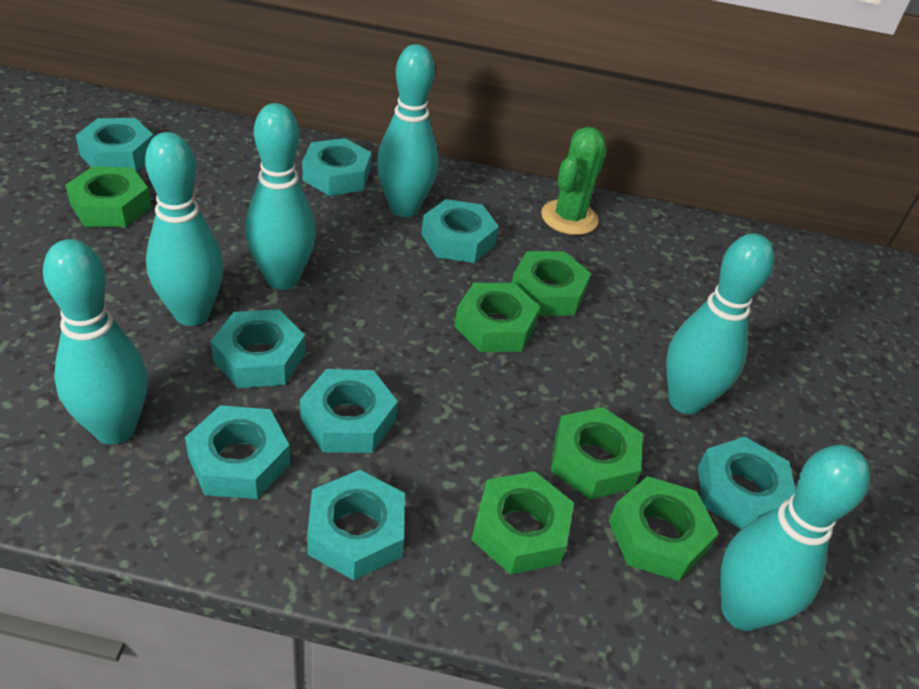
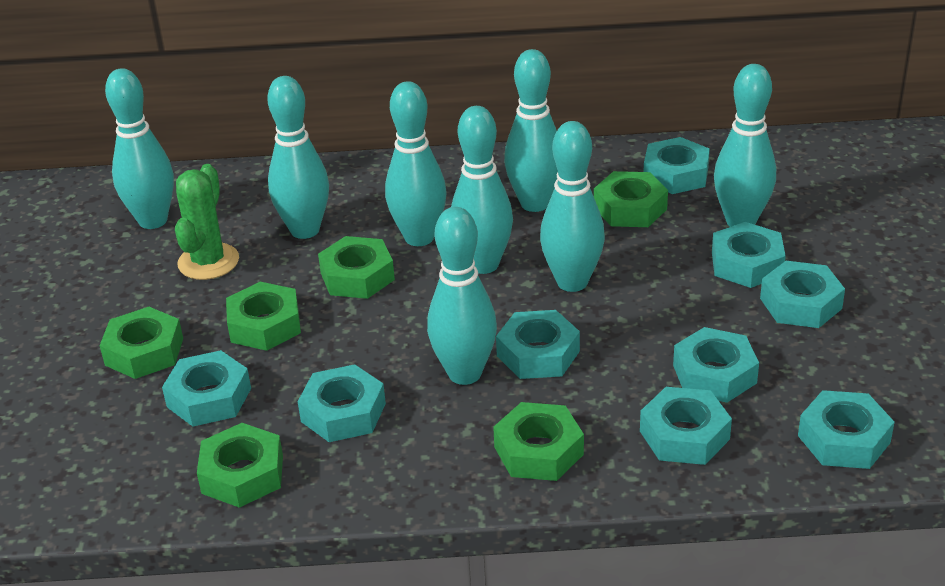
turquoise bowling pin: 6 -> 8
turquoise nut: 8 -> 9

